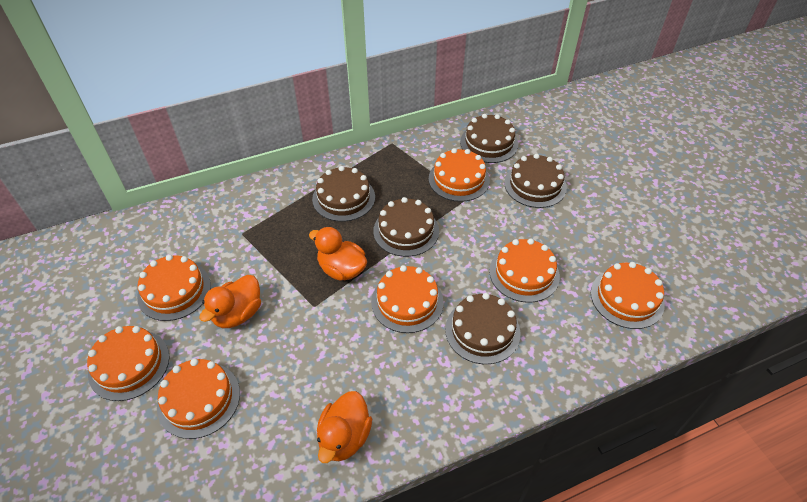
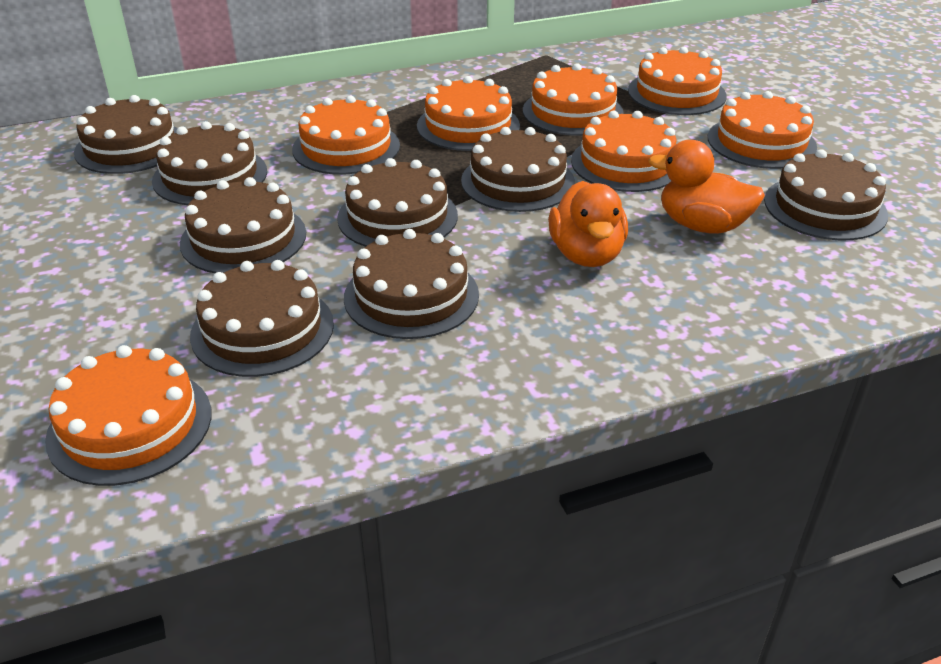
brown cake: 5 -> 8
orange duck: 3 -> 2

